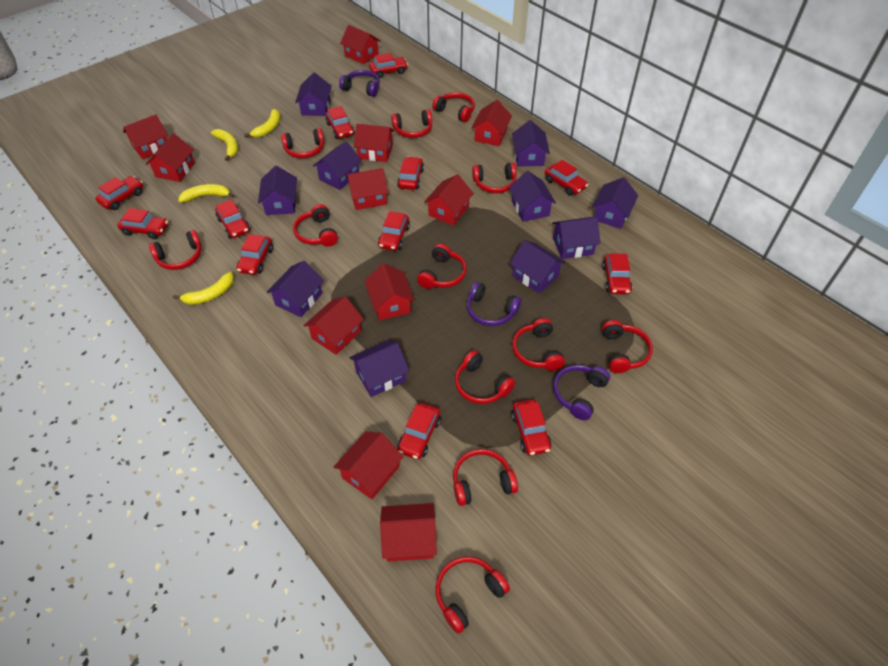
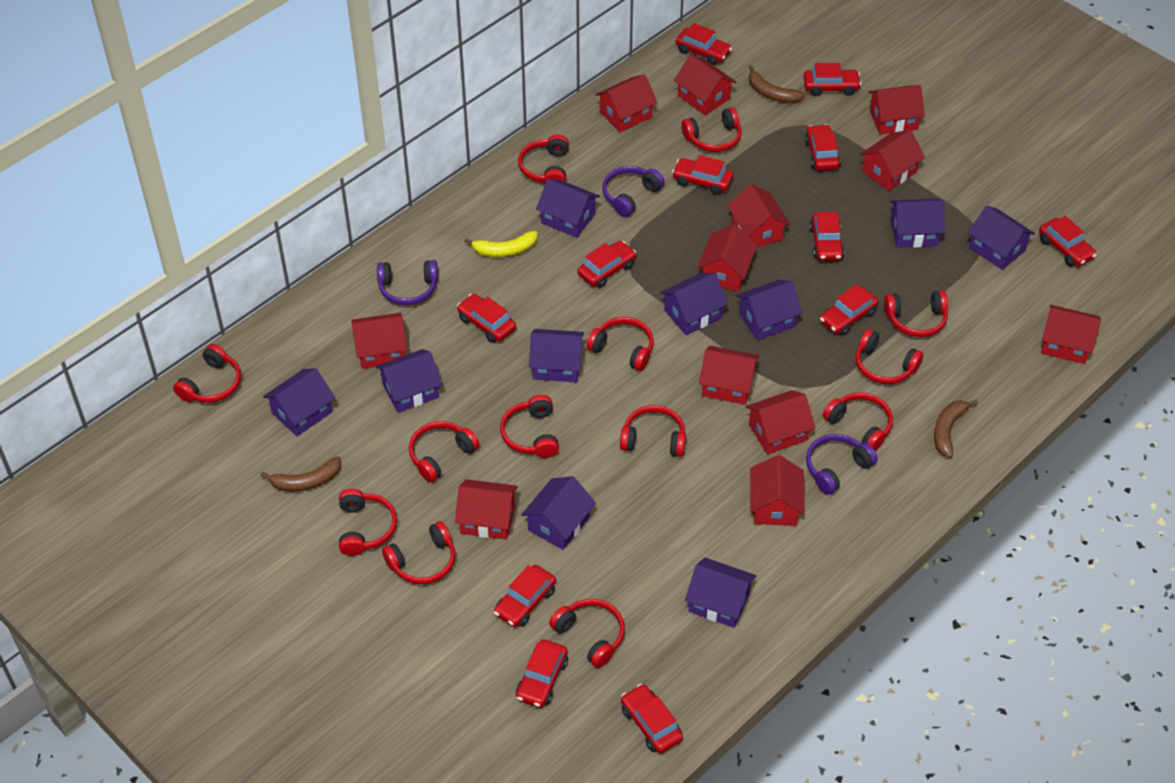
brown banana: 0 -> 3
red headphones: 12 -> 13
red house: 11 -> 12
yellow banana: 4 -> 1

